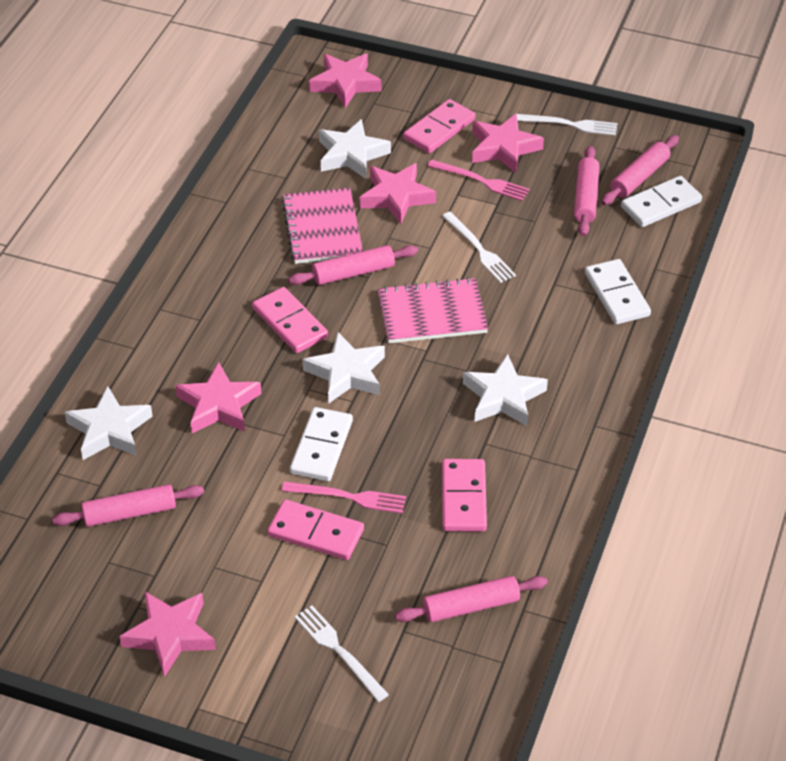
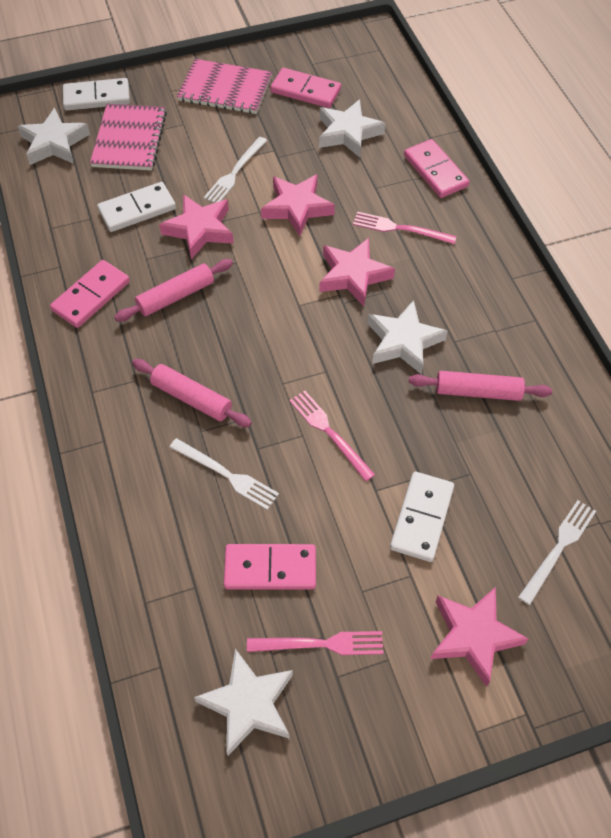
pink fork: 2 -> 3
pink rolling pin: 5 -> 3
pink star: 5 -> 4

